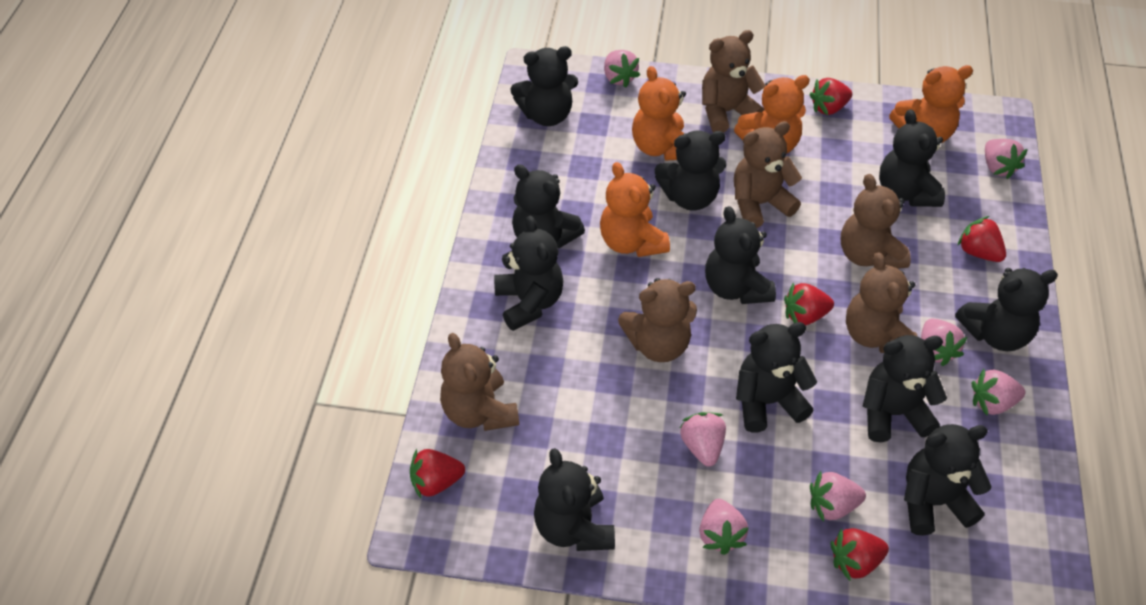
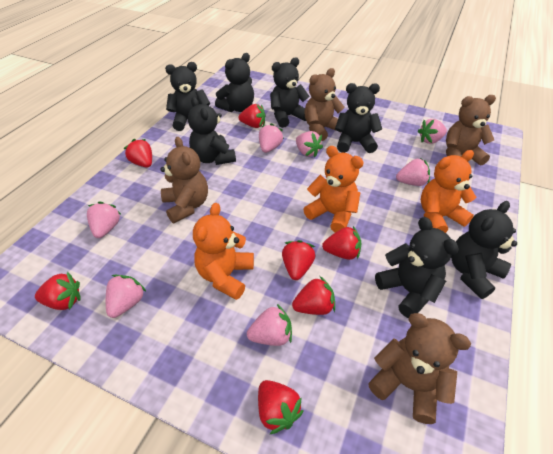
black teddy bear: 11 -> 7
brown teddy bear: 6 -> 4
orange teddy bear: 4 -> 3
red strawberry: 5 -> 7

